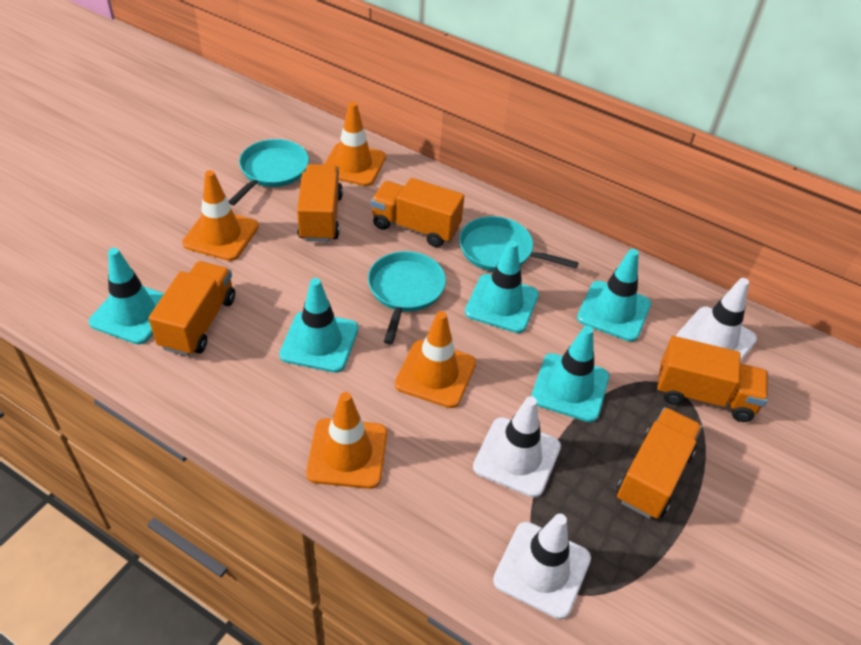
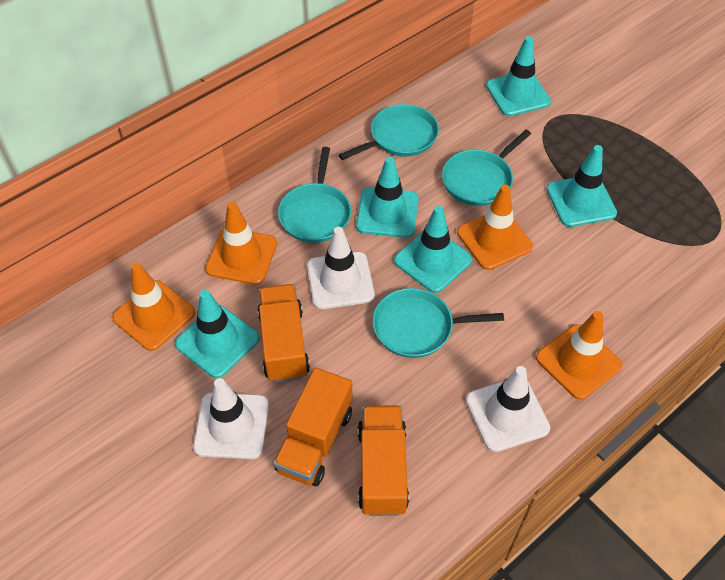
orange truck: 5 -> 3
turquoise pan: 3 -> 4

